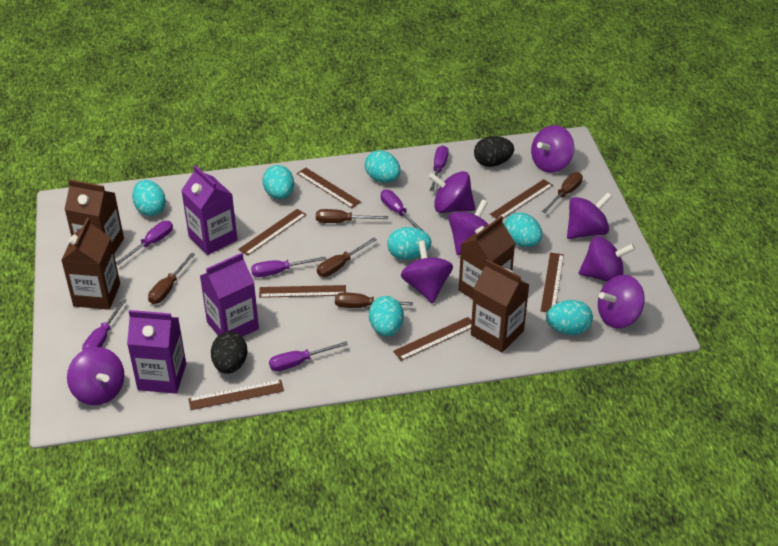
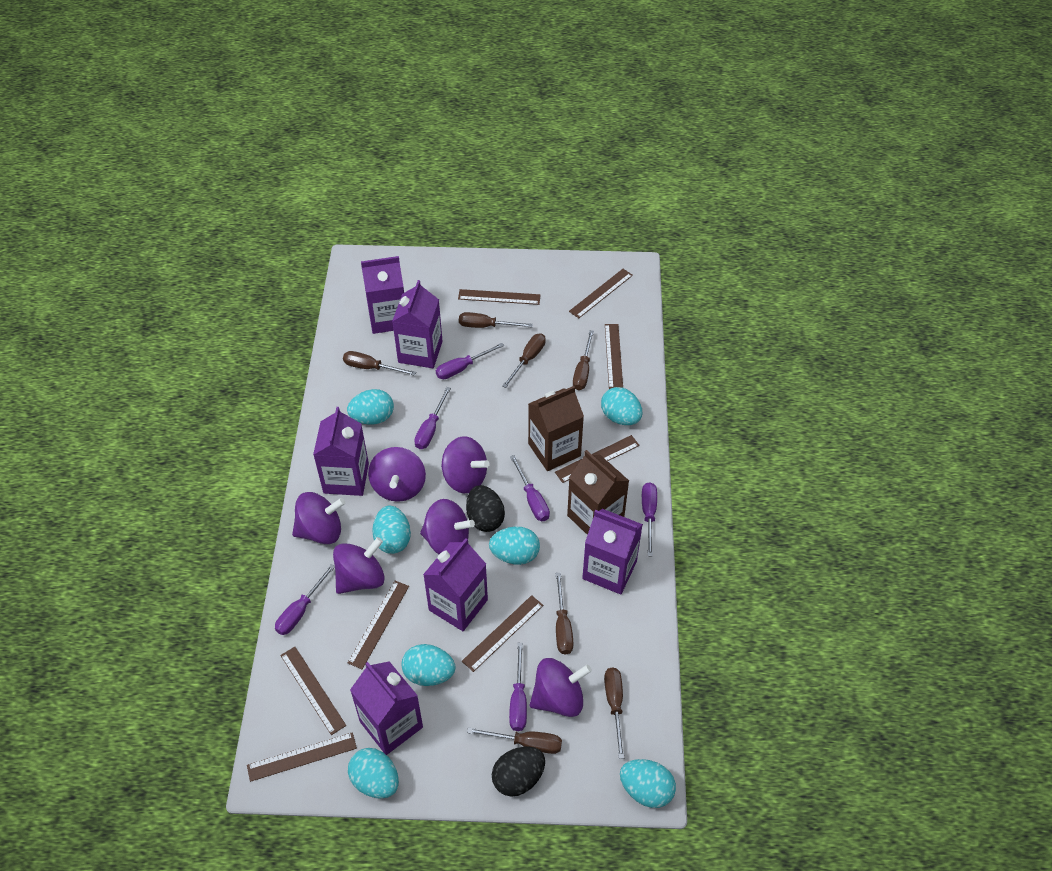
brown carton: 4 -> 2
brown ruler: 7 -> 8
brown screwdriver: 5 -> 7
purple carton: 3 -> 6
purple spinning top: 8 -> 6

